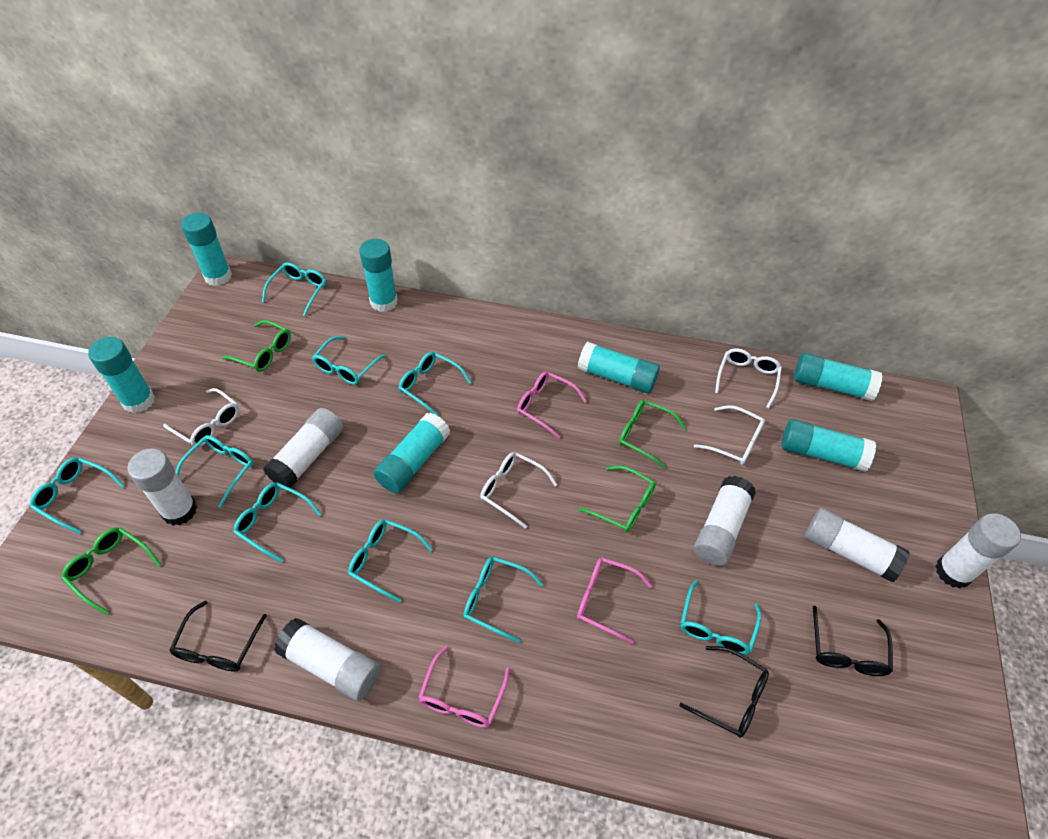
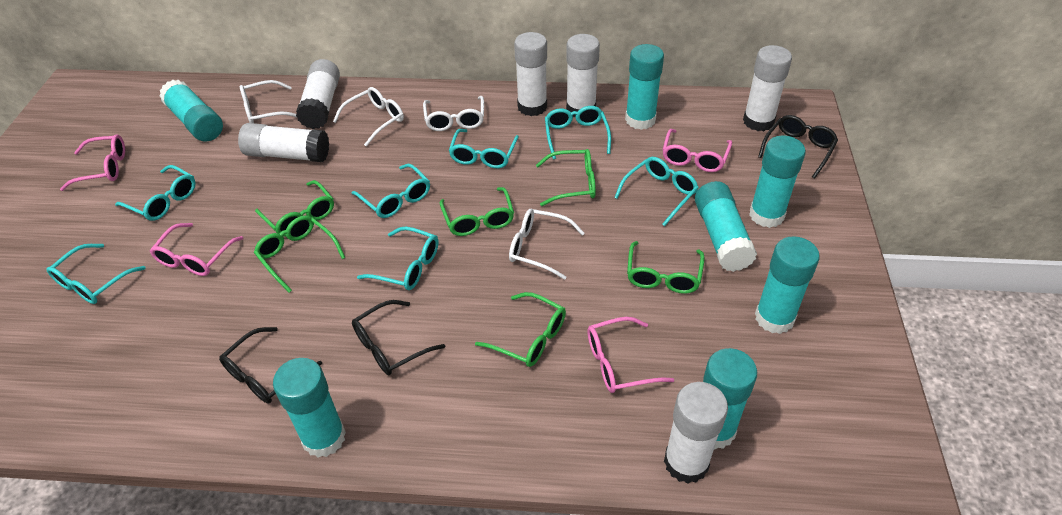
green glasses: 4 -> 6
pink glasses: 3 -> 4
turquoise glasses: 9 -> 7

